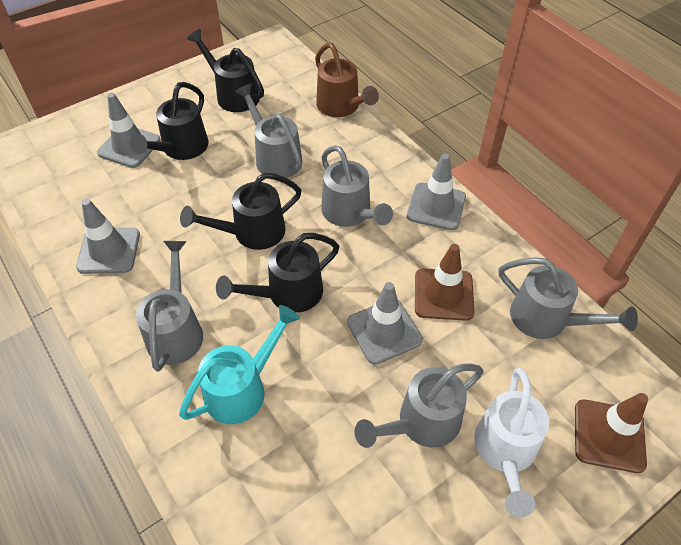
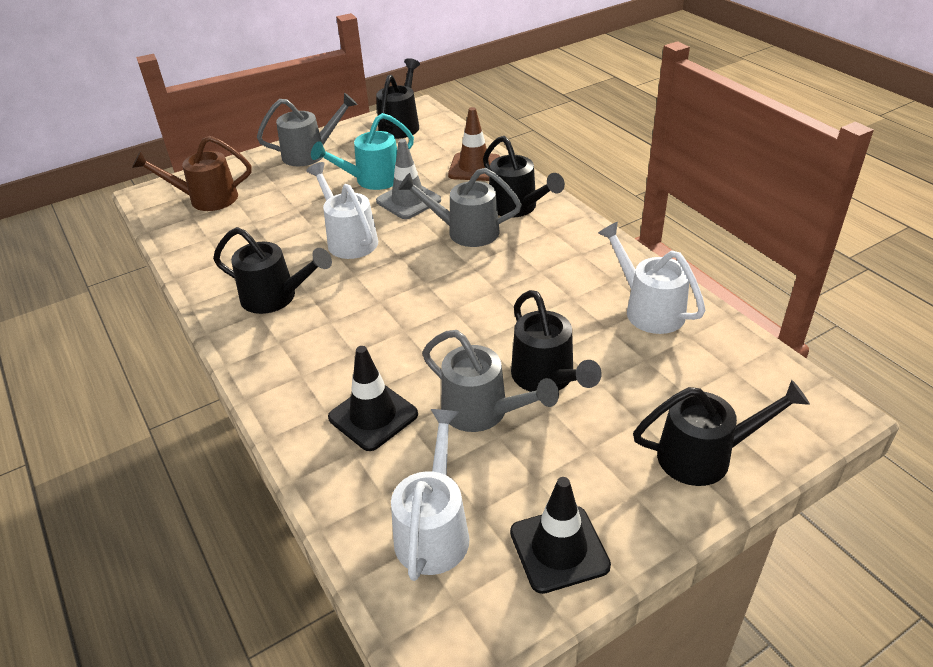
black traffic cone: 0 -> 2
black watering can: 4 -> 5
brown traffic cone: 2 -> 1
grey traffic cone: 4 -> 1
grey watering can: 5 -> 3
white watering can: 1 -> 3

